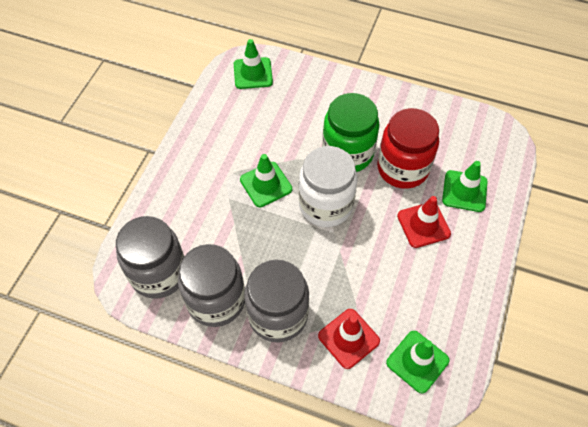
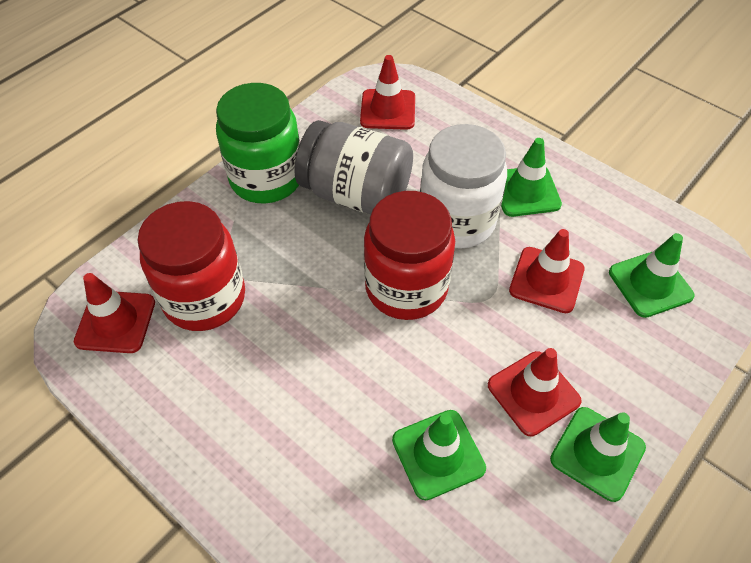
grey jar: 3 -> 1
red jar: 1 -> 2
red traffic cone: 2 -> 4

